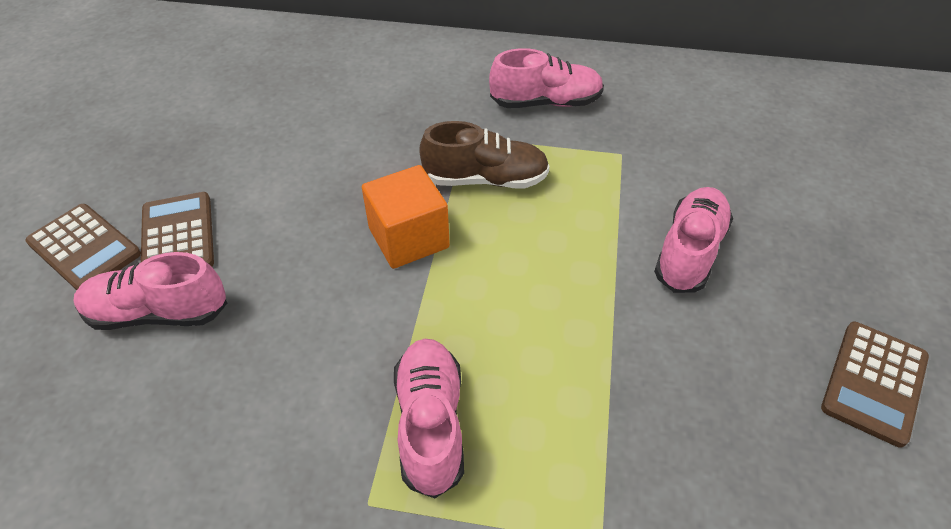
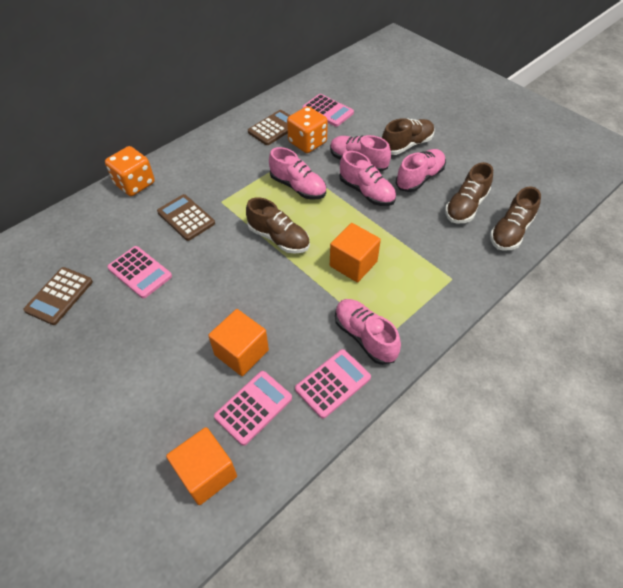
brown shoe: 1 -> 4
orange cube: 1 -> 3
orange dice: 0 -> 2
pink calculator: 0 -> 4
pink shoe: 4 -> 5

